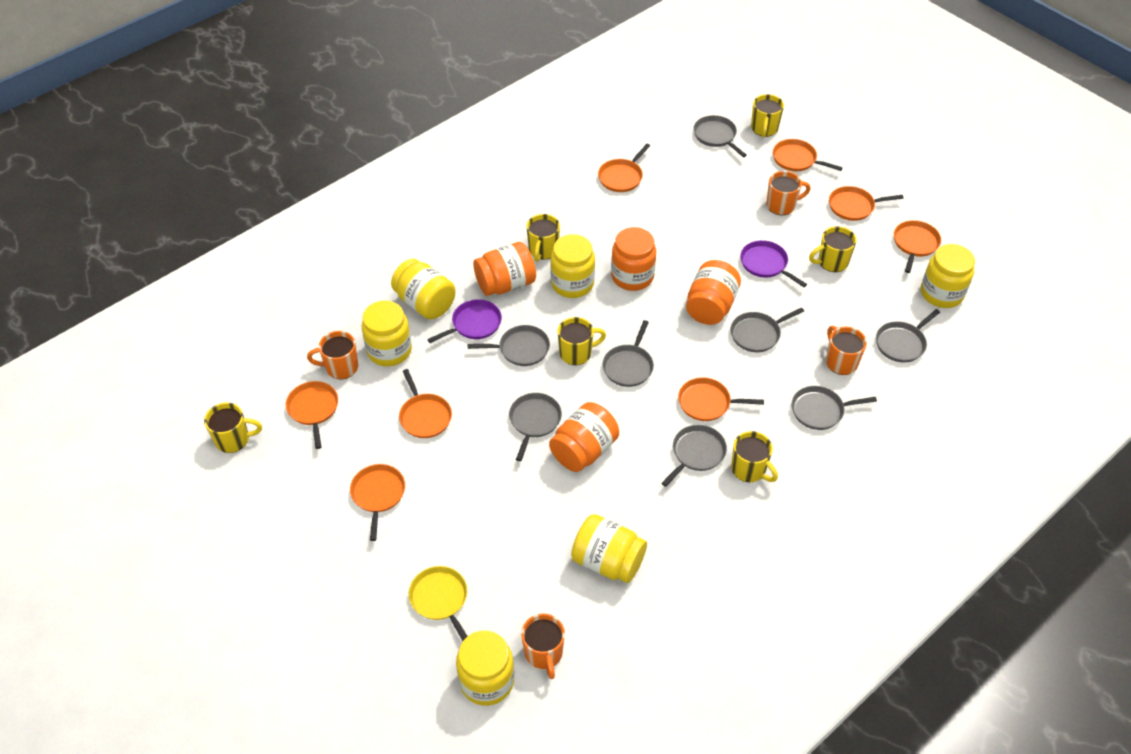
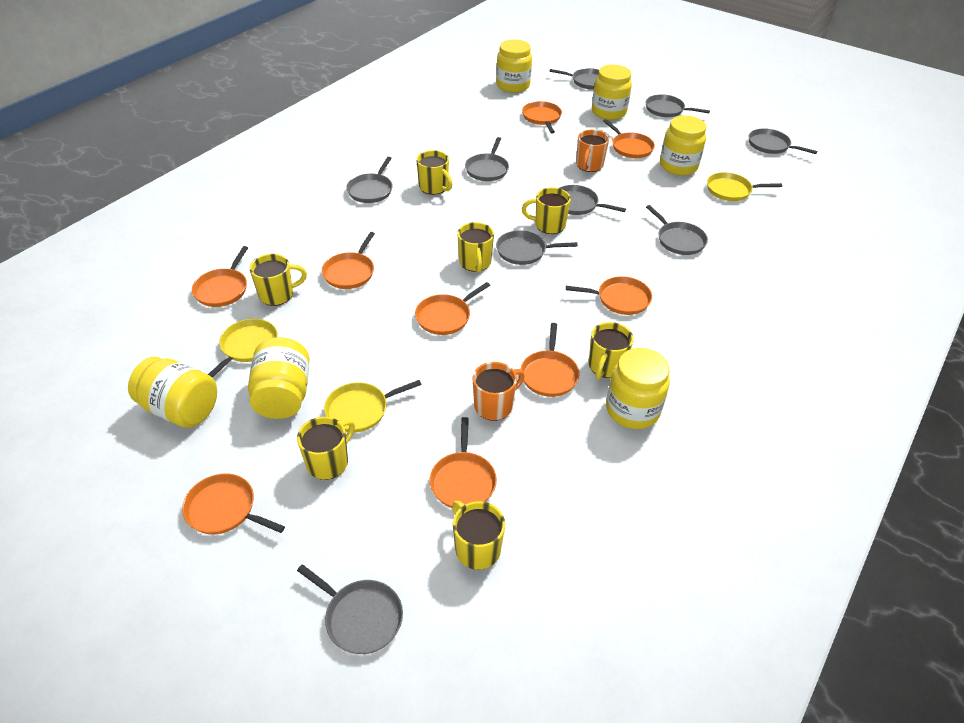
grey pan: 8 -> 9
orange jar: 4 -> 0
orange mug: 4 -> 2
orange pan: 8 -> 9
purple pan: 2 -> 0
yellow mug: 6 -> 7
yellow pan: 1 -> 3

